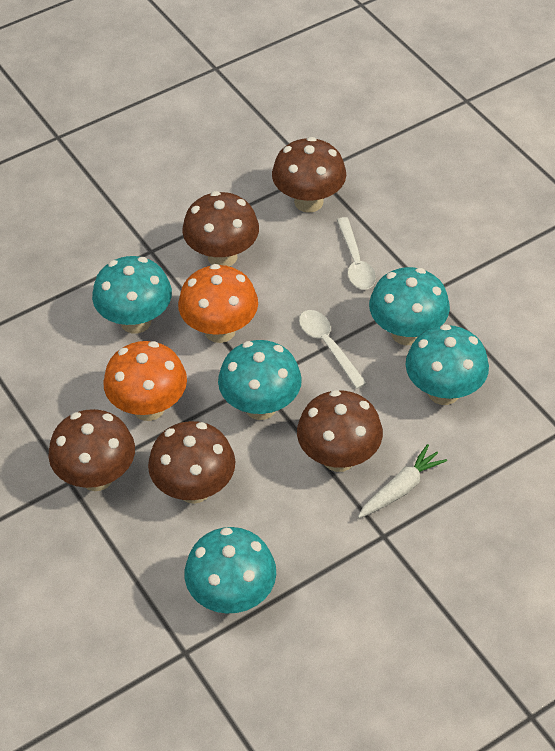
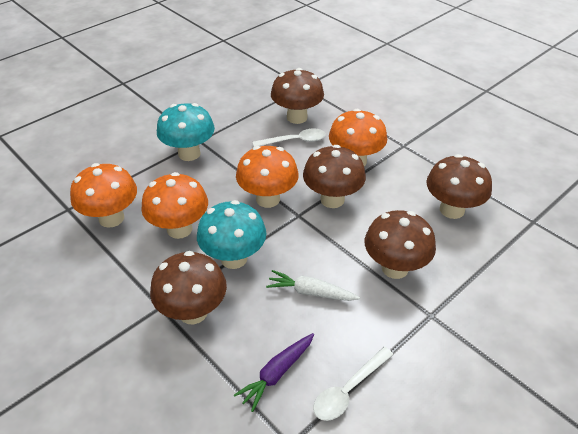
orange mushroom: 2 -> 4
purple carrot: 0 -> 1
turquoise mushroom: 5 -> 2

